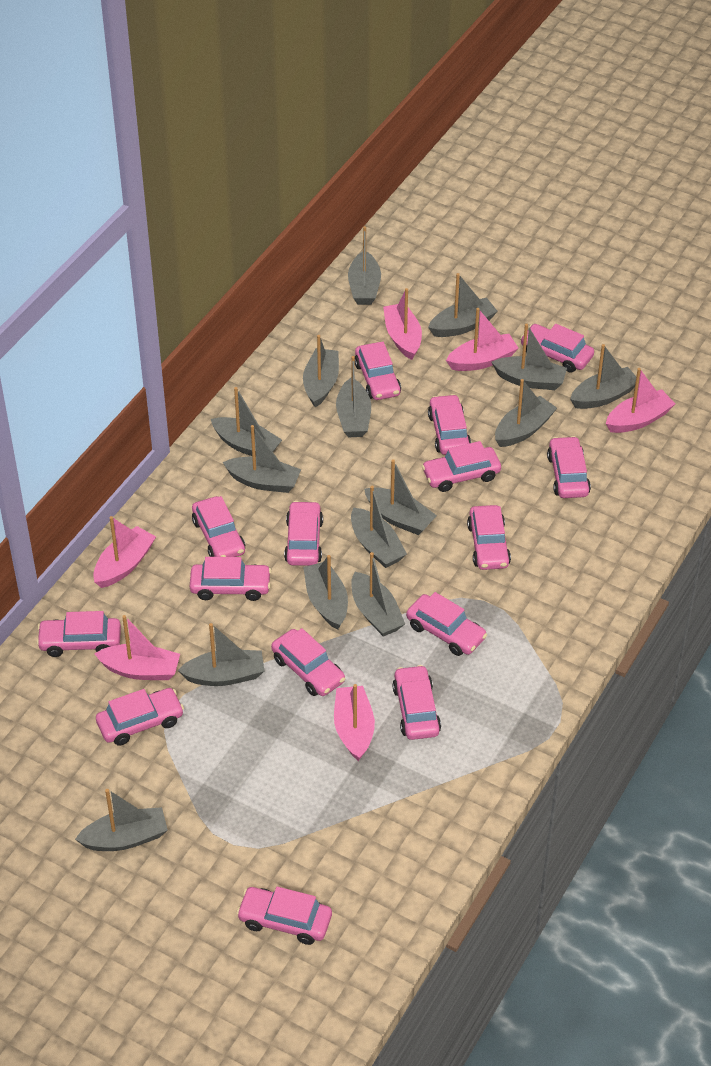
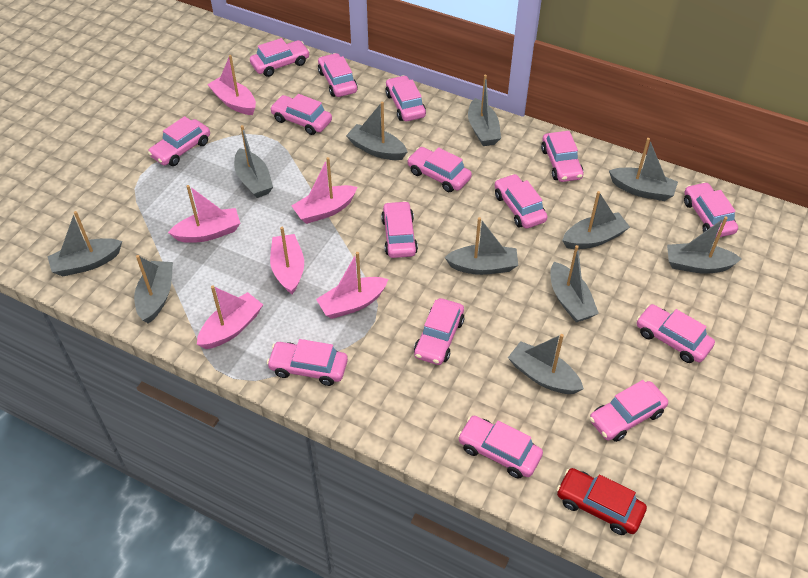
grey boat: 15 -> 11
red car: 0 -> 1

